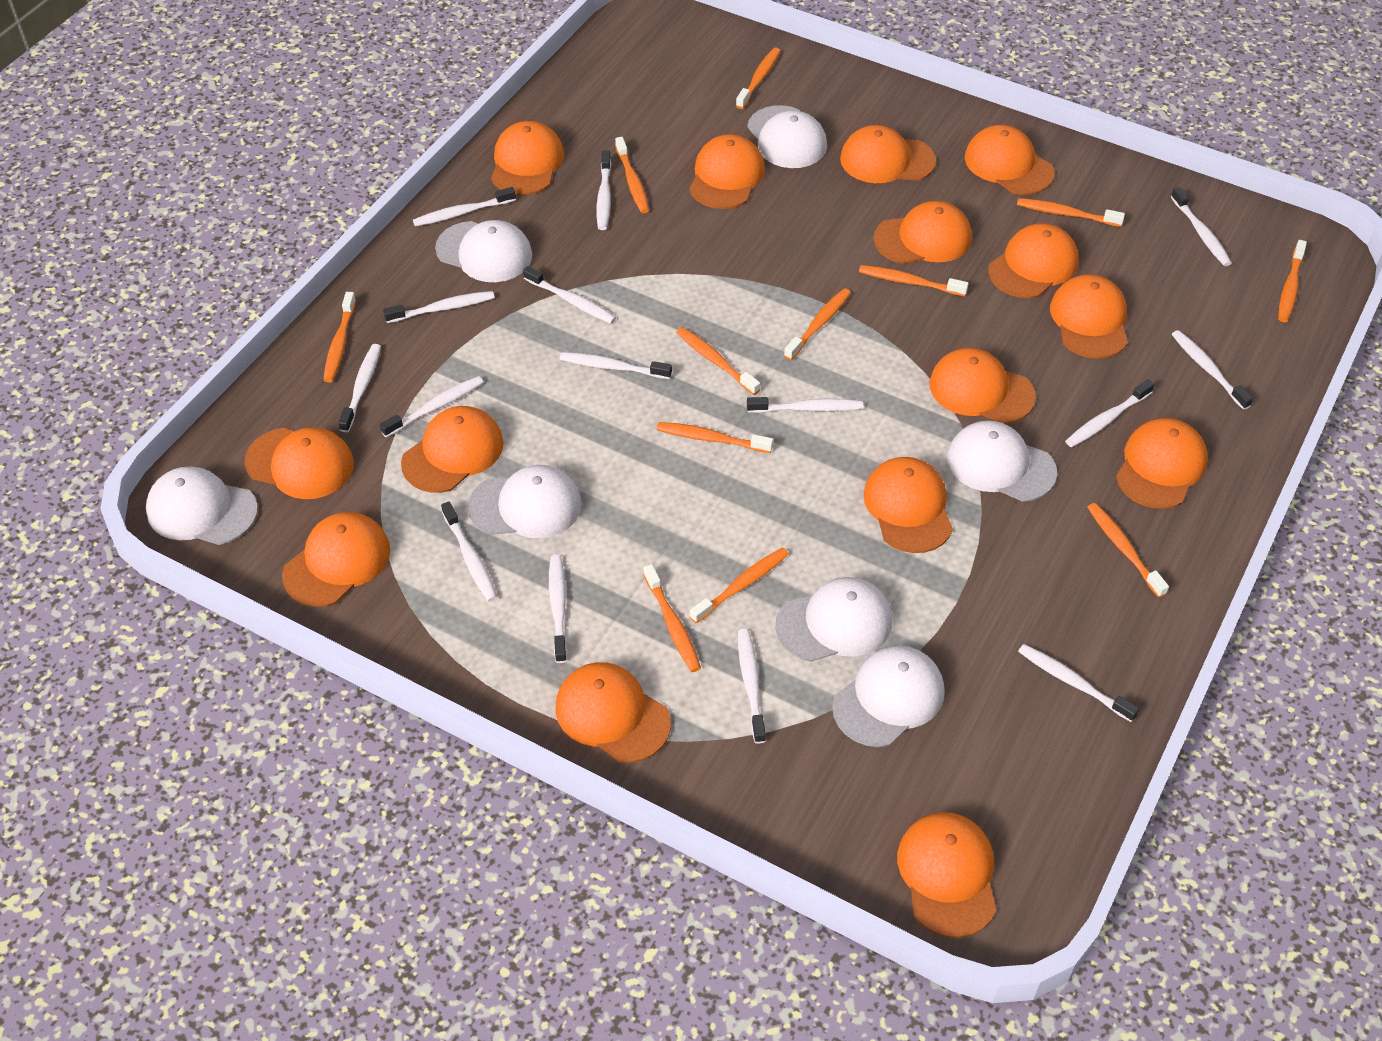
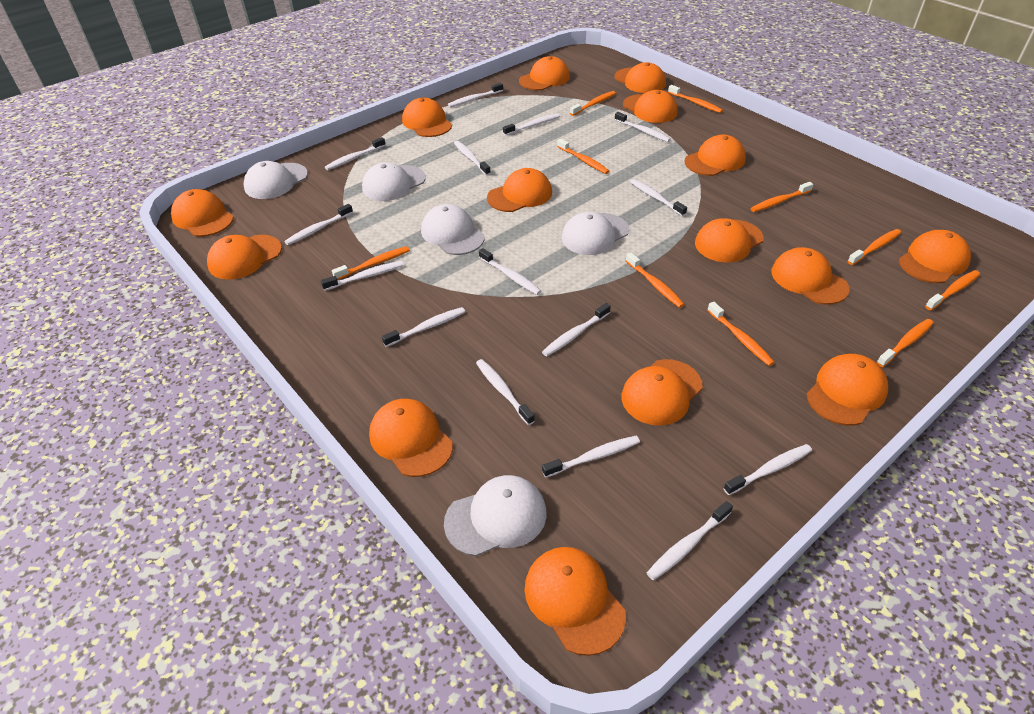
orange toothbrush: 12 -> 10
white cap: 7 -> 5

